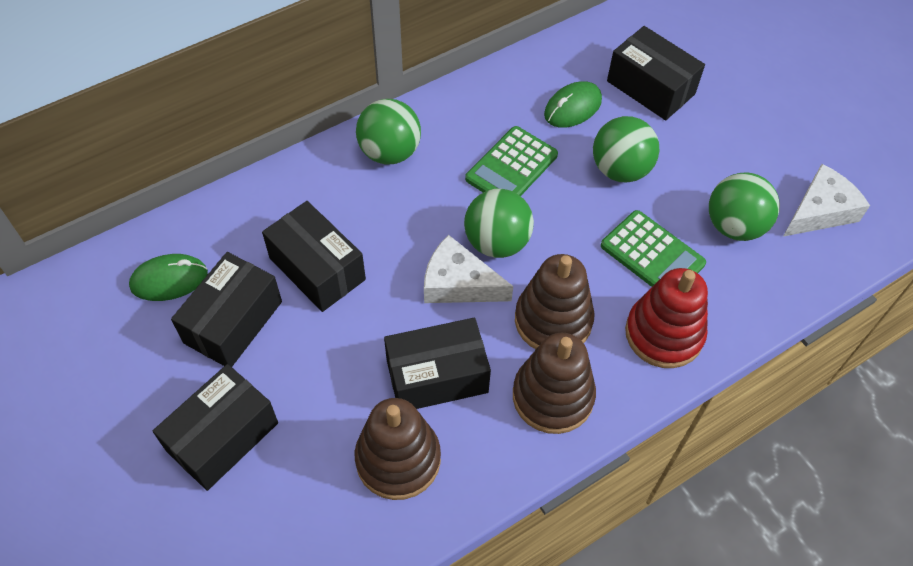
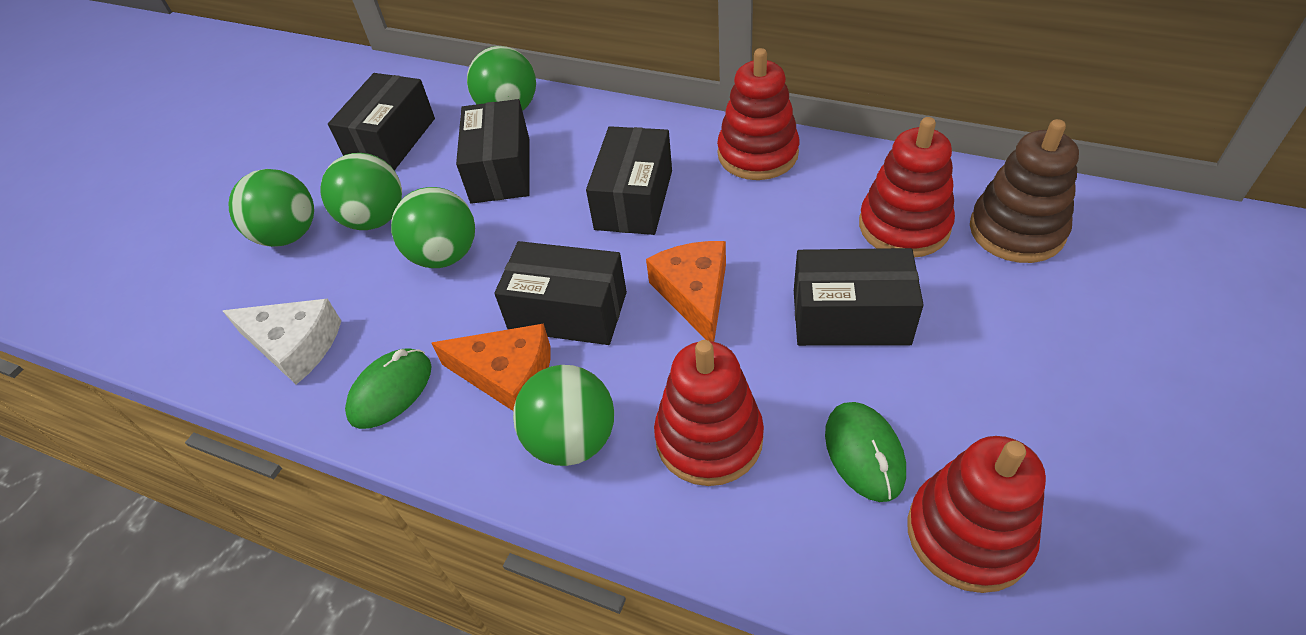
brown stacking toy: 3 -> 1
green ball: 4 -> 5
green calculator: 2 -> 0
orange cheese: 0 -> 2
red stacking toy: 1 -> 4
white cheese: 2 -> 1

